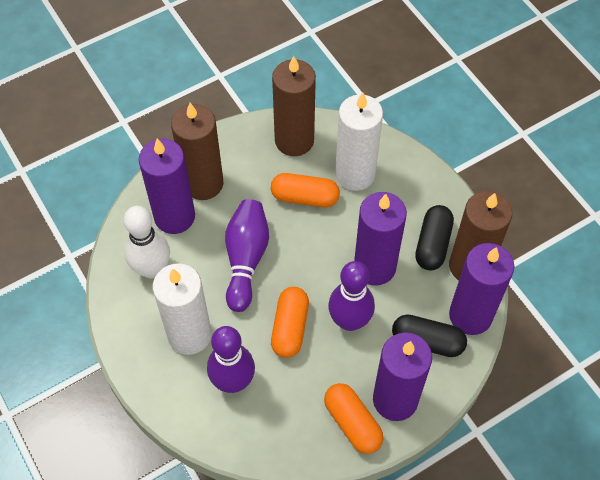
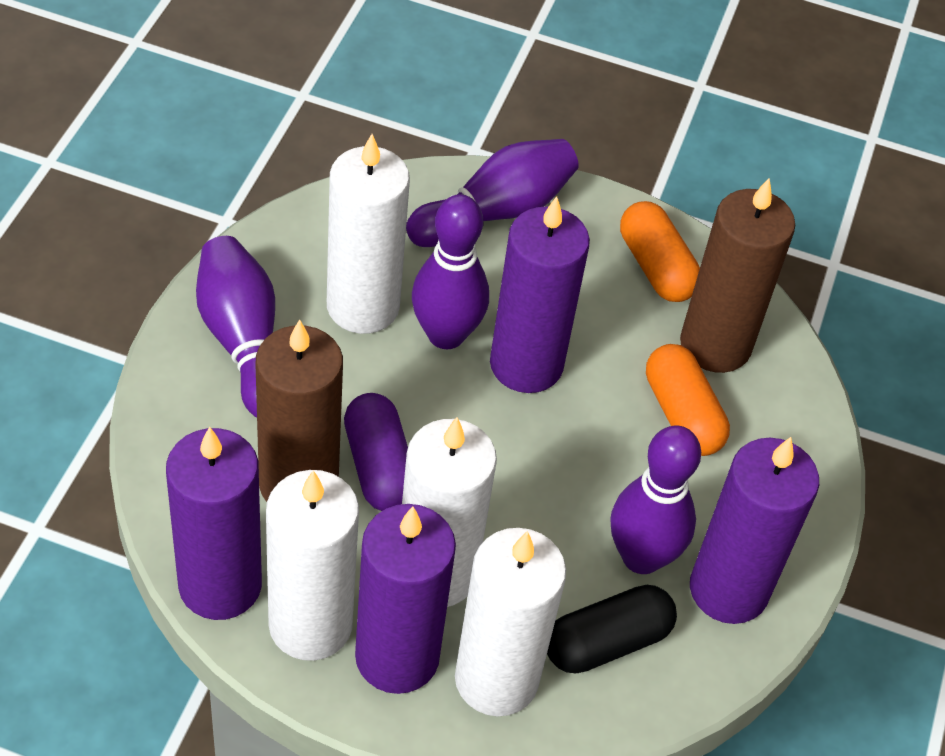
black capsule: 2 -> 1
brown candle: 3 -> 2
orange capsule: 3 -> 2
purple bowling pin: 3 -> 4
purple capsule: 0 -> 1
white bowling pin: 1 -> 0
white candle: 2 -> 4

